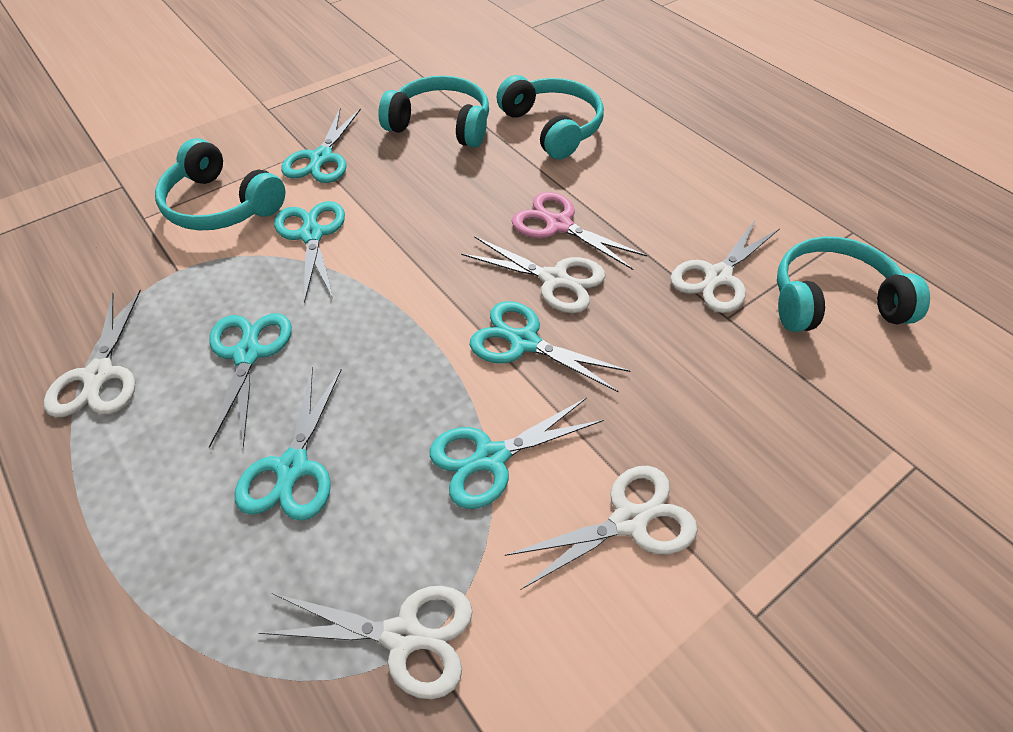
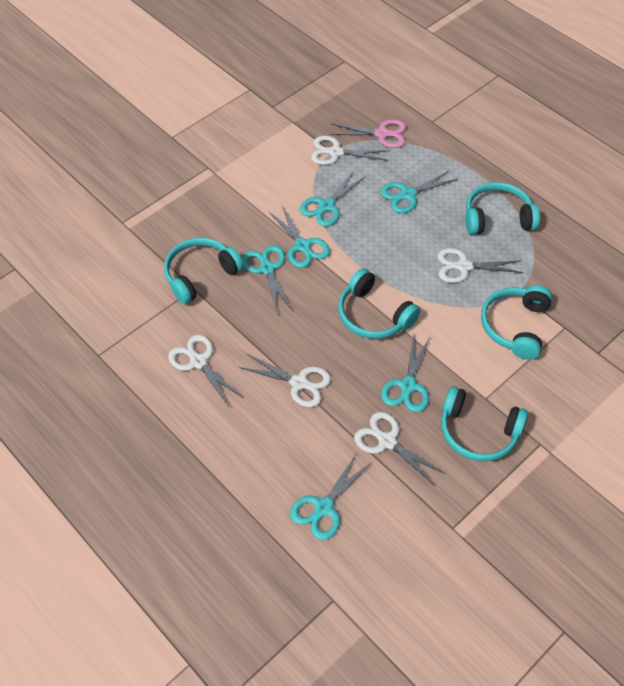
turquoise headphones: 4 -> 5

